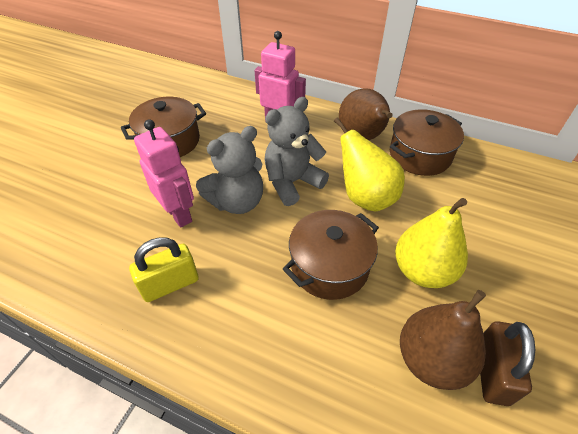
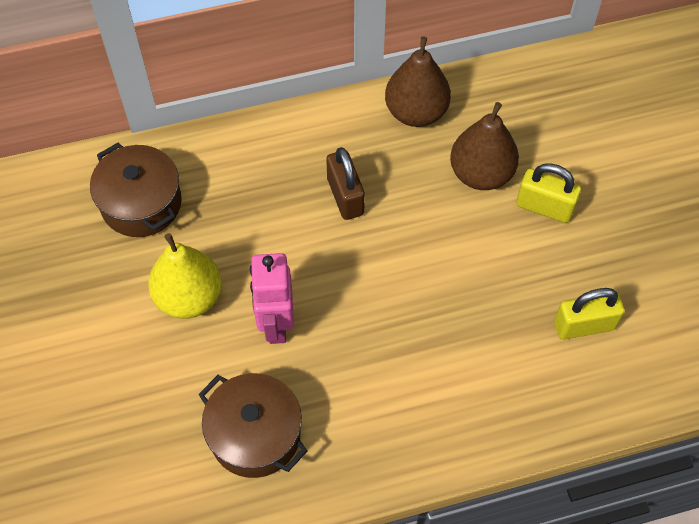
brown pot: 3 -> 2
grey teddy bear: 2 -> 0
pink robot: 2 -> 1
yellow padlock: 1 -> 2
yellow pear: 2 -> 1

